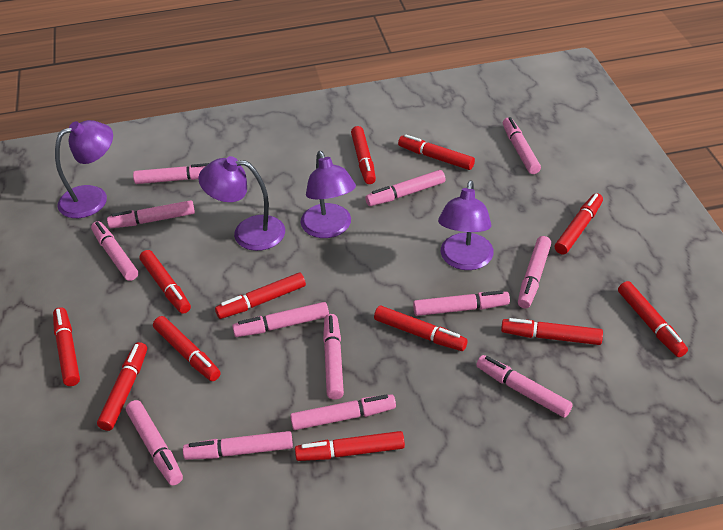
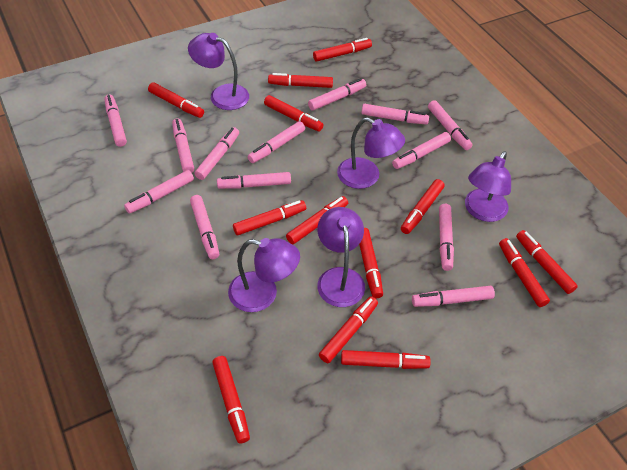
purple lamp: 4 -> 5
red marker: 12 -> 13

